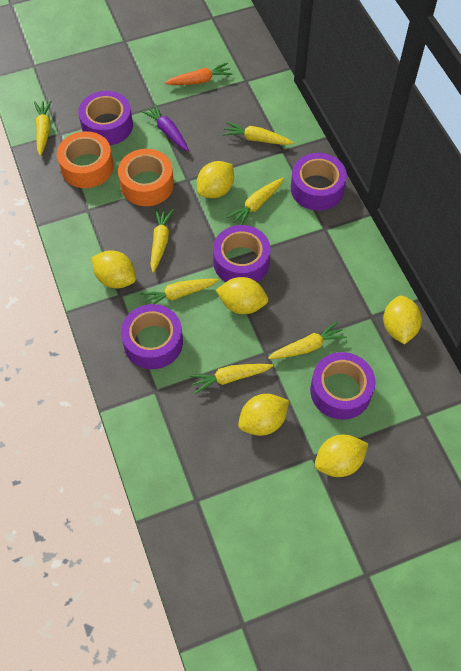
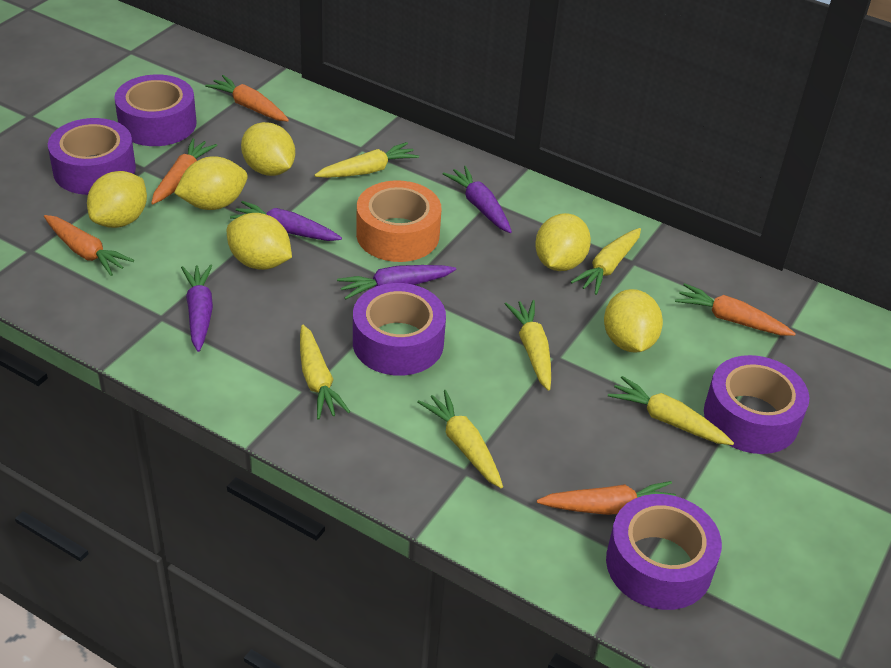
orange carrot: 1 -> 5
orange tape: 2 -> 1
purple carrot: 1 -> 4
yellow carrot: 7 -> 6

